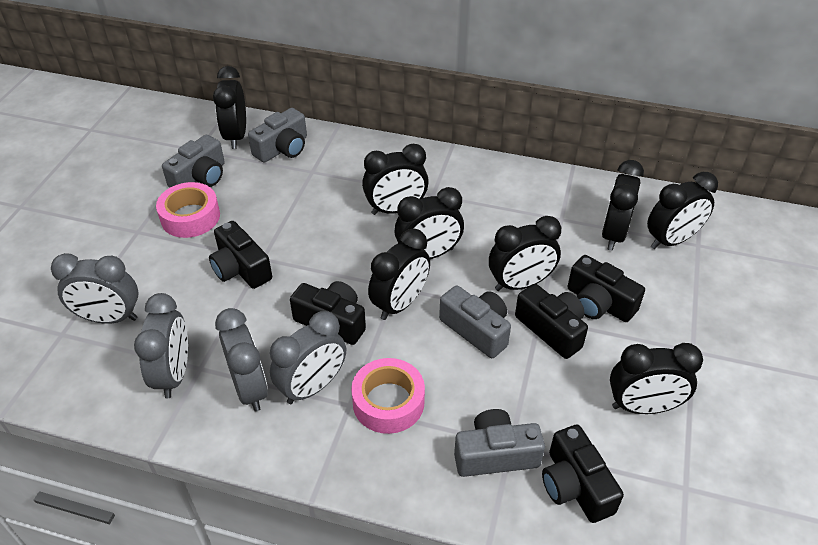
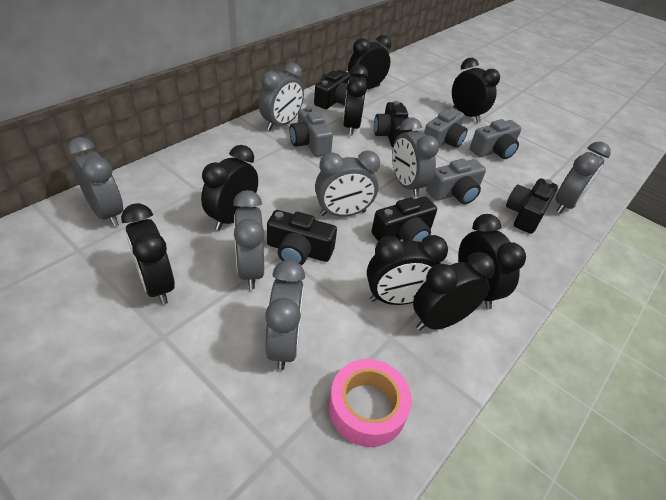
grey clock: 4 -> 7
pink tape: 2 -> 1

